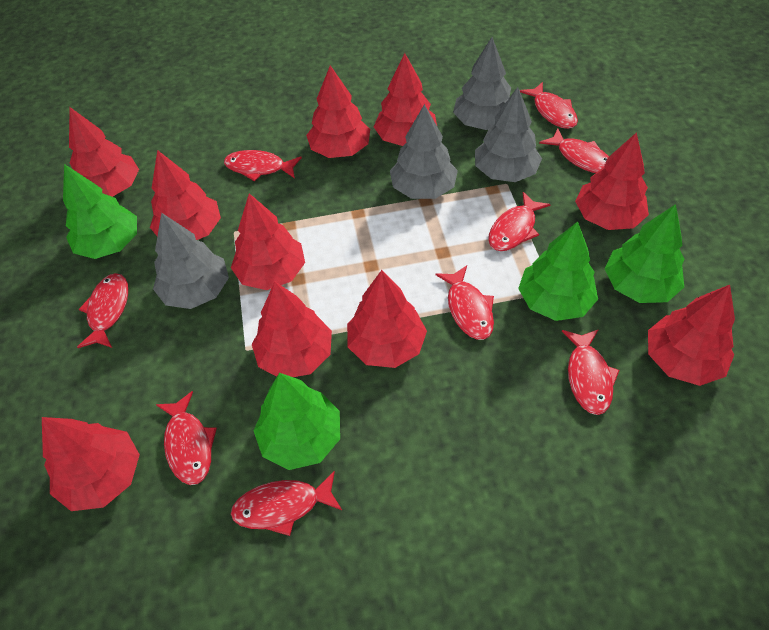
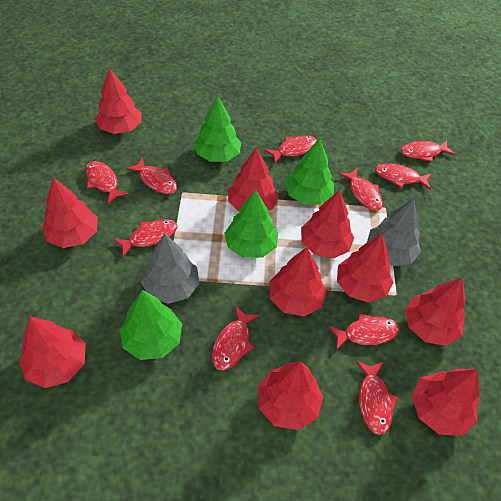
grey tree: 4 -> 2
red fish: 9 -> 10

